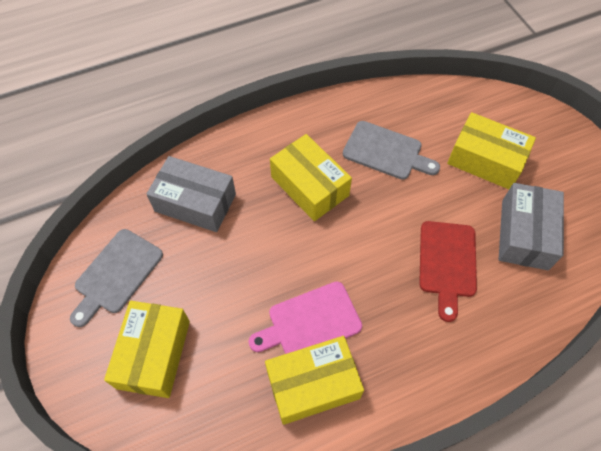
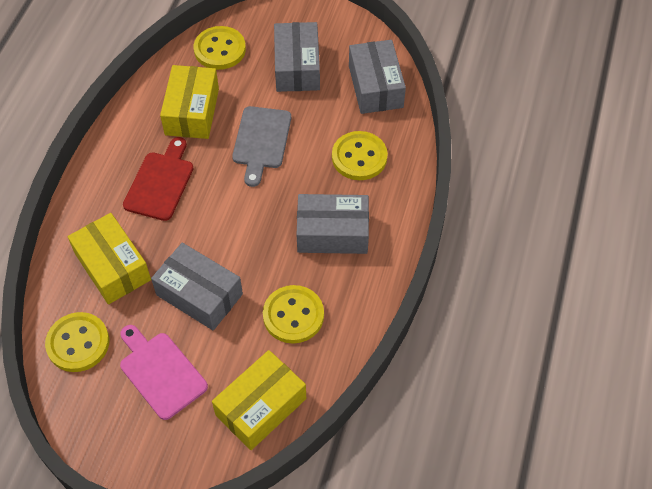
grey box: 2 -> 4
grey cutting board: 2 -> 1
yellow box: 4 -> 3
yellow button: 0 -> 4

